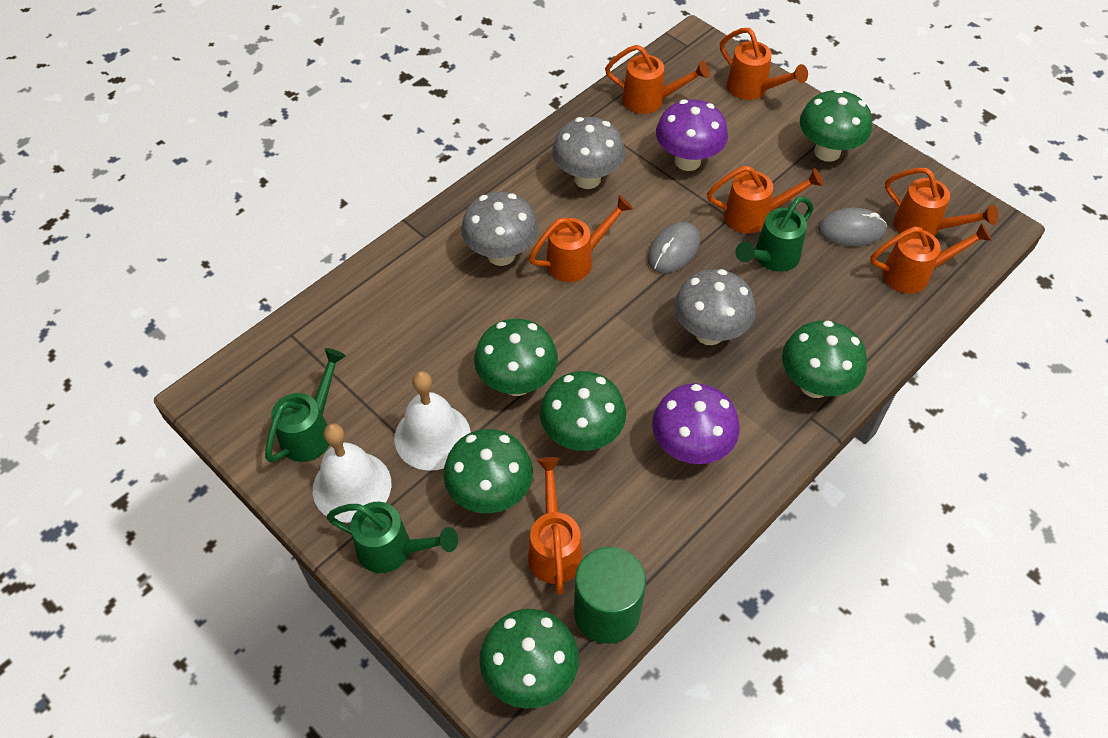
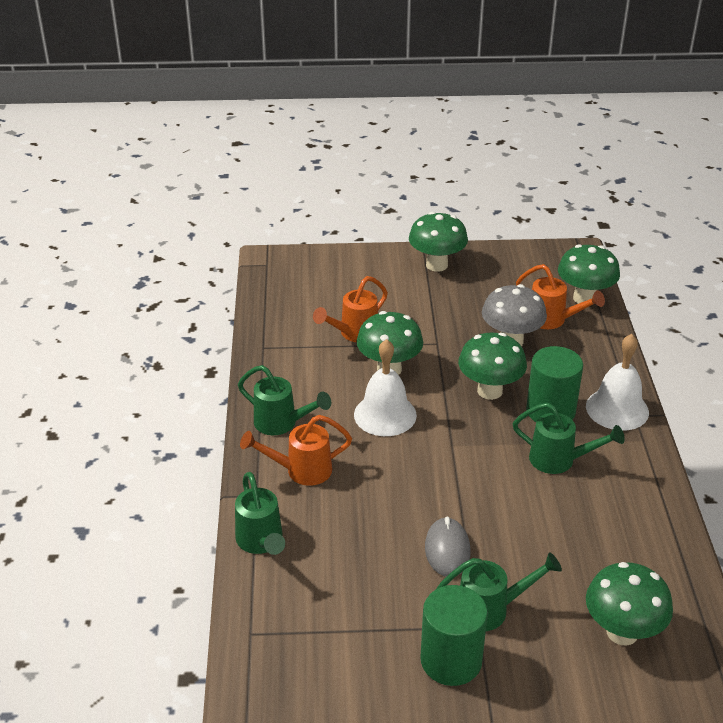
green cylinder: 1 -> 2
green mushroom: 6 -> 5
green watering can: 3 -> 4
grey mouse: 2 -> 1
grey mushroom: 3 -> 1
orange watering can: 7 -> 3
purple mushroom: 2 -> 0

